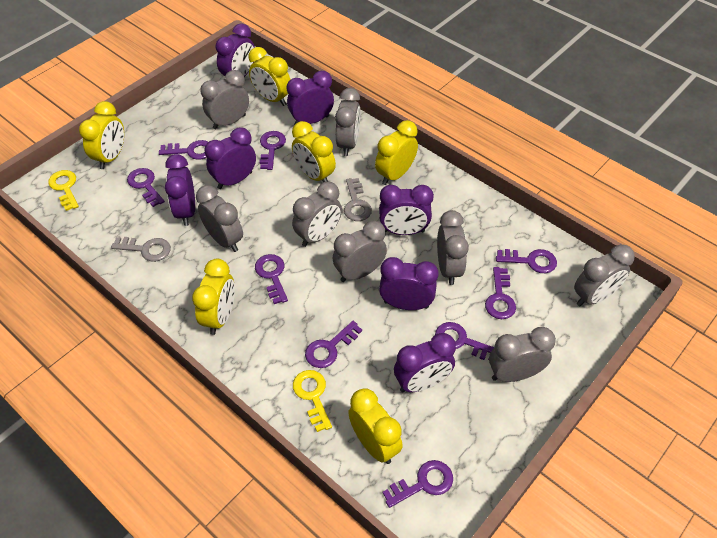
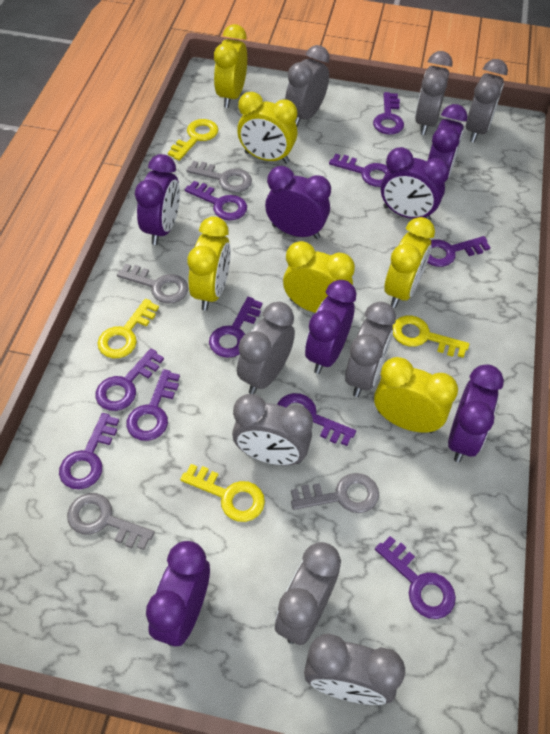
grey key: 2 -> 4
purple key: 9 -> 10
yellow key: 2 -> 4

